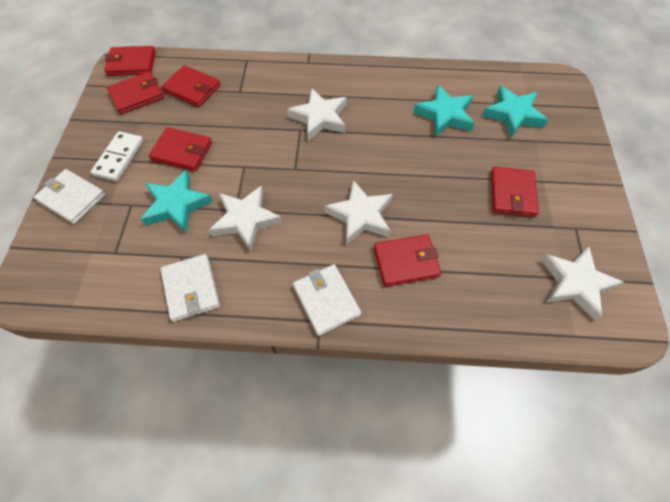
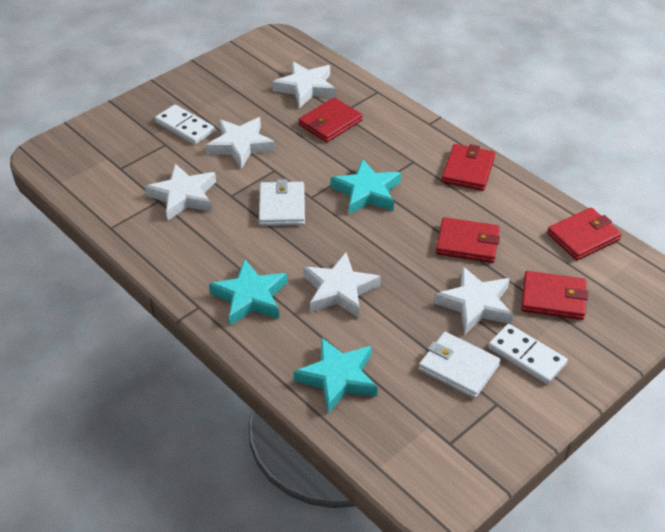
red wallet: 6 -> 5
white domino: 1 -> 2
white star: 4 -> 5
white wallet: 3 -> 2

